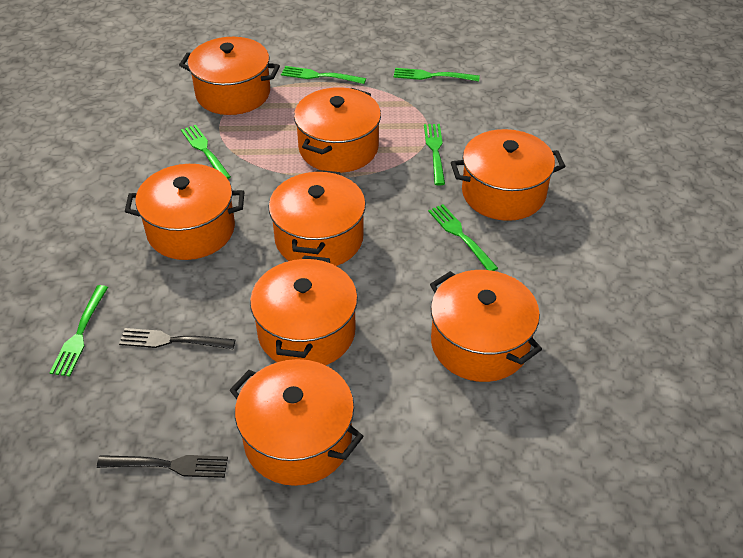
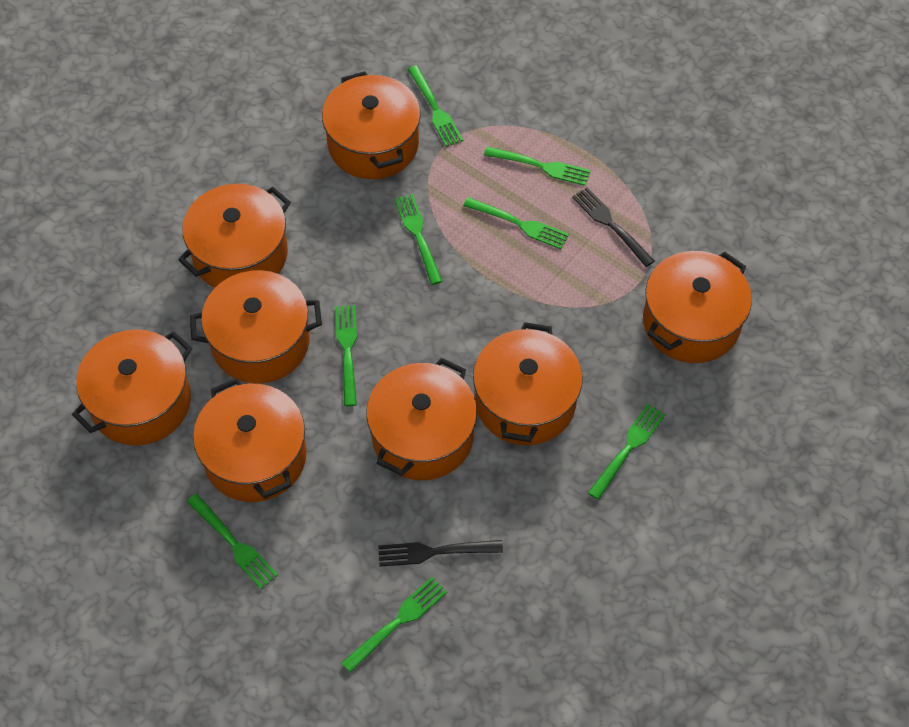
green fork: 6 -> 8

